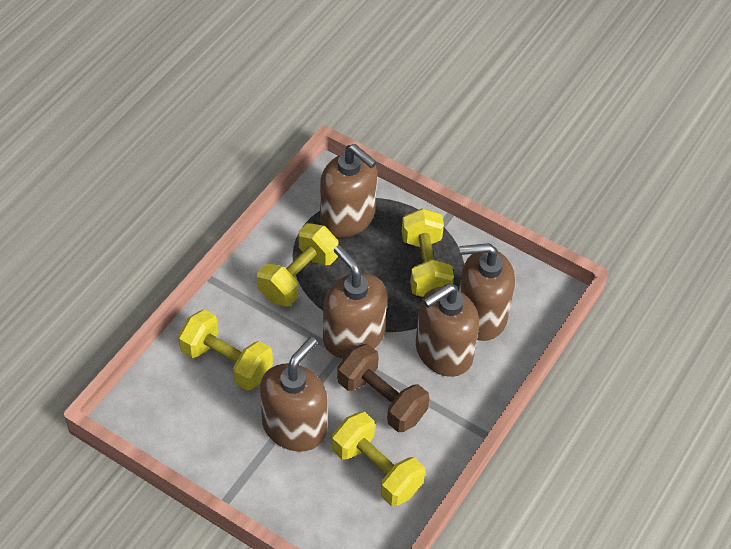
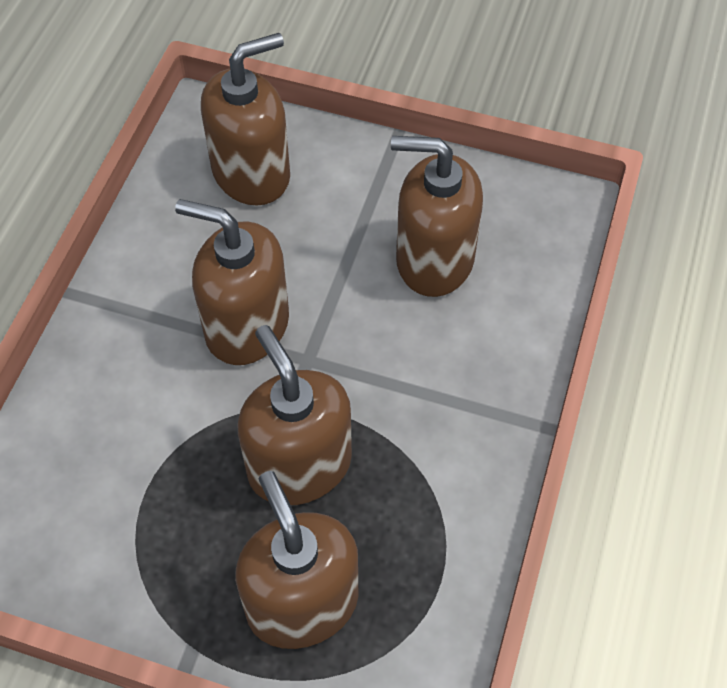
brown dumbbell: 1 -> 0
yellow dumbbell: 4 -> 0

